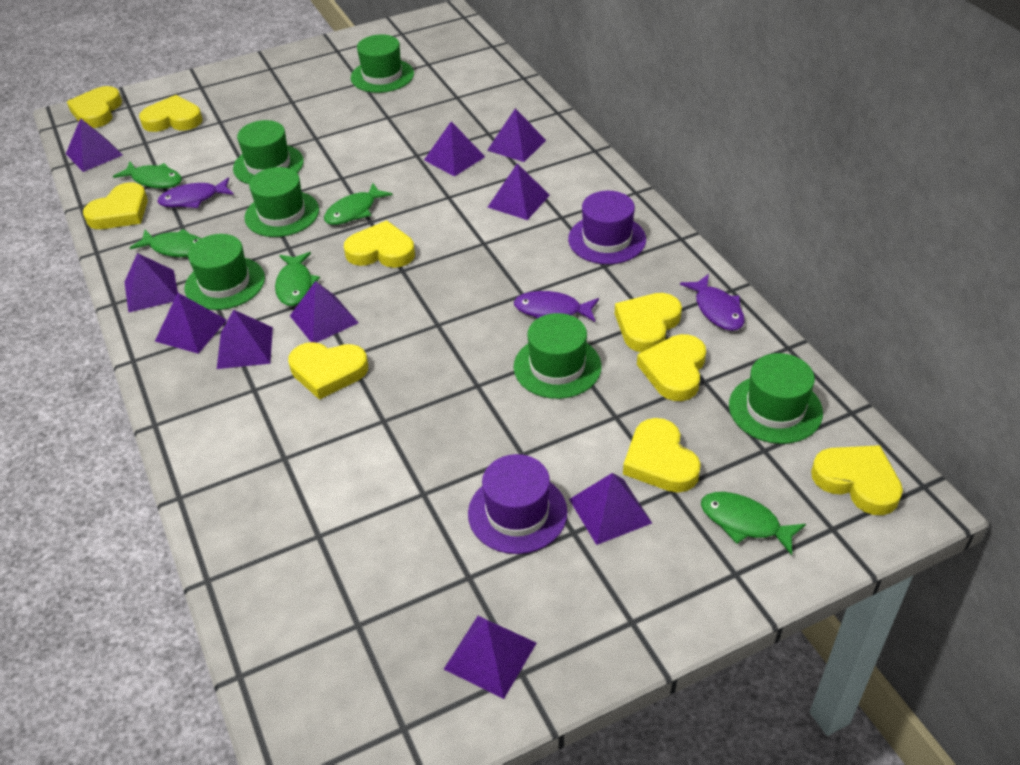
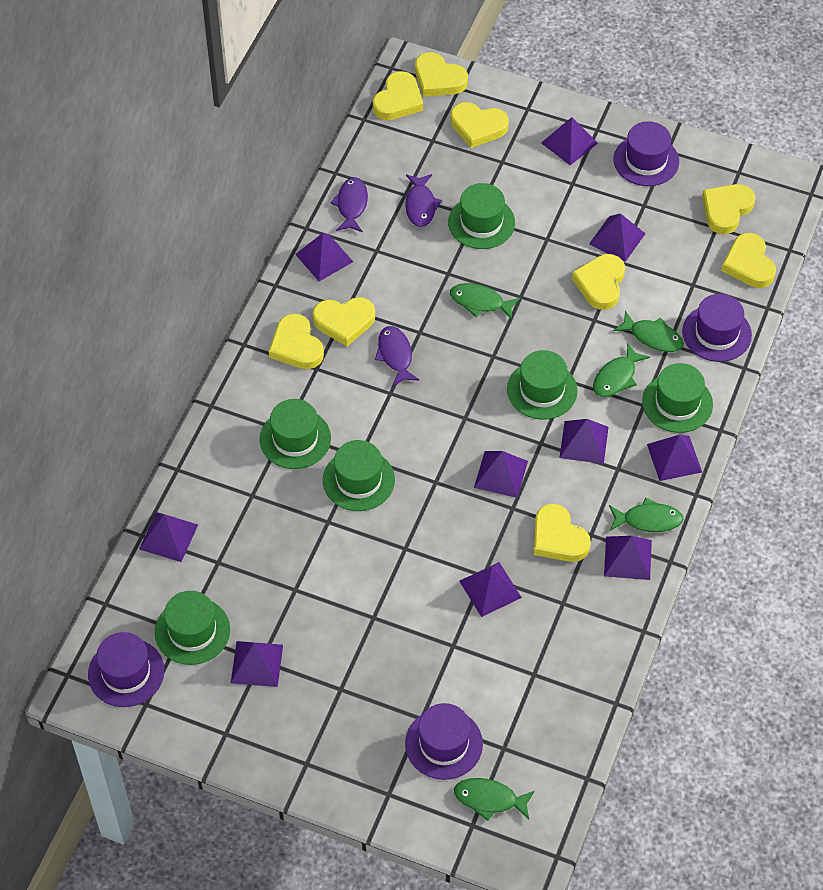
purple hat: 2 -> 4

